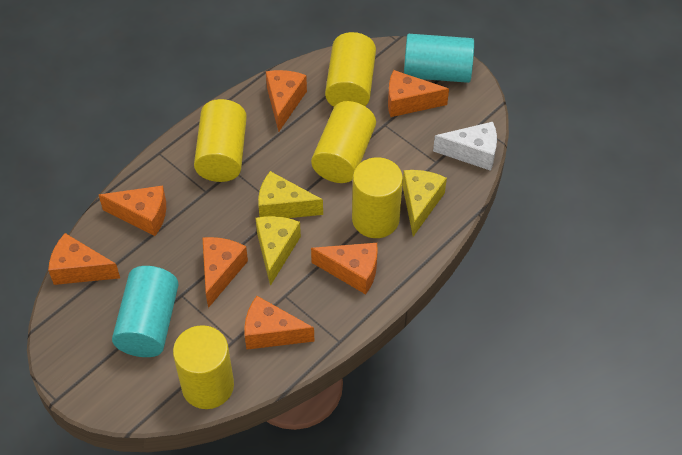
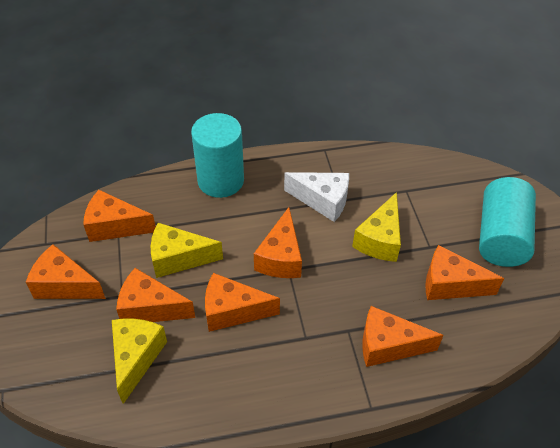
yellow cylinder: 5 -> 0

